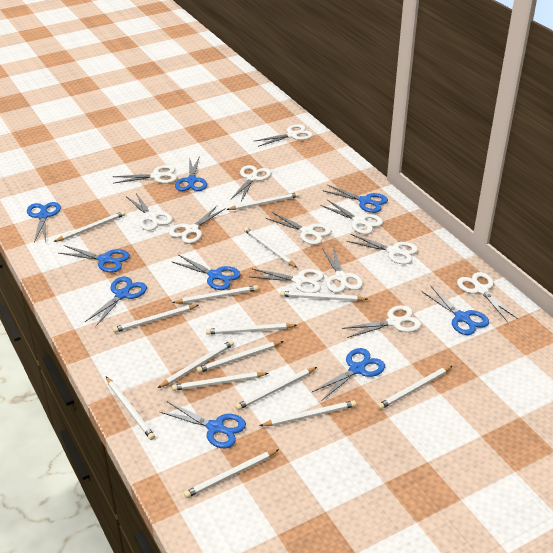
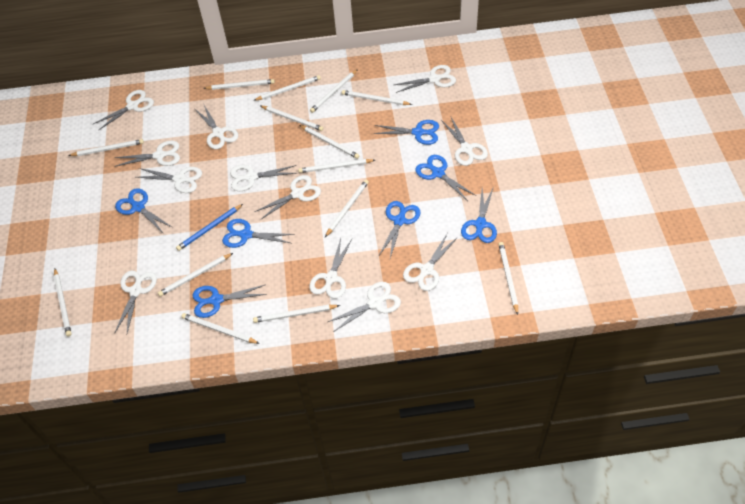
blue pencil: 0 -> 1
blue scissors: 9 -> 7
white pencil: 15 -> 14

